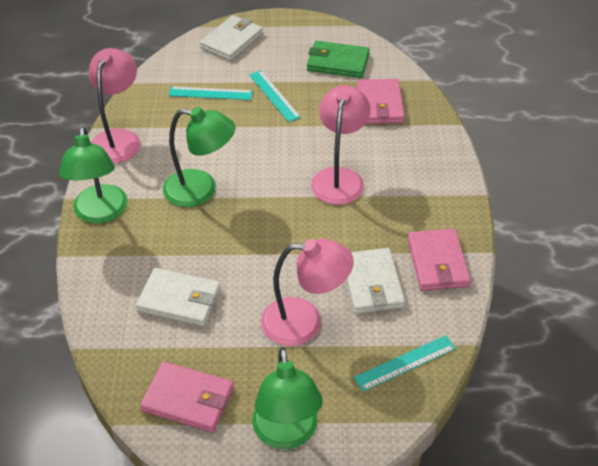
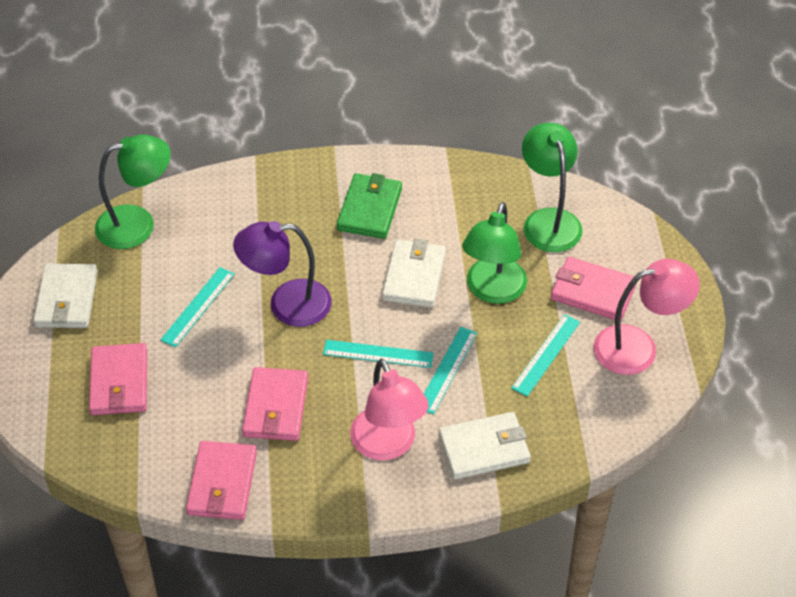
pink lamp: 3 -> 2
pink wallet: 3 -> 4
purple lamp: 0 -> 1
turquoise ruler: 3 -> 4

